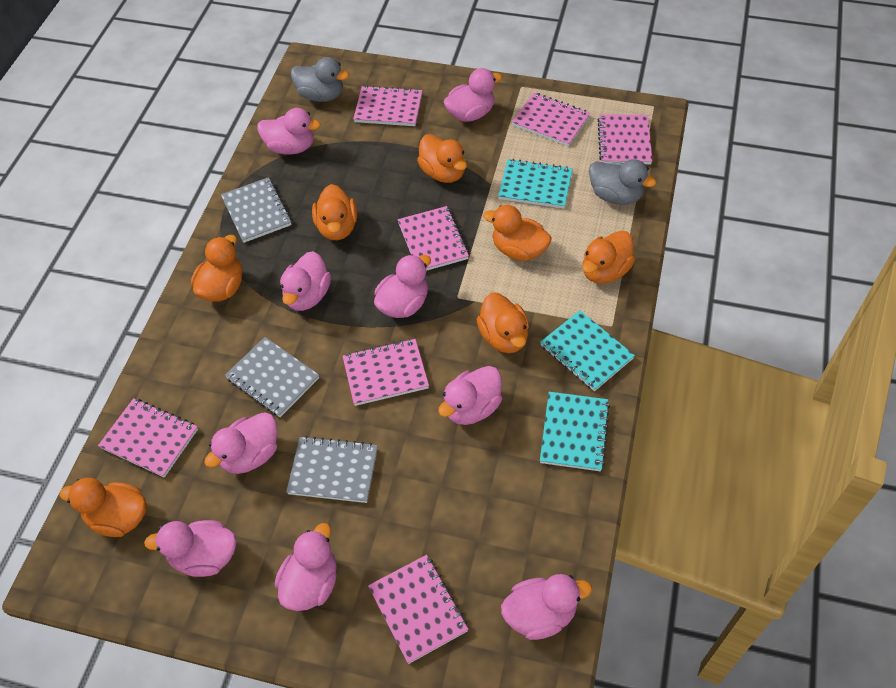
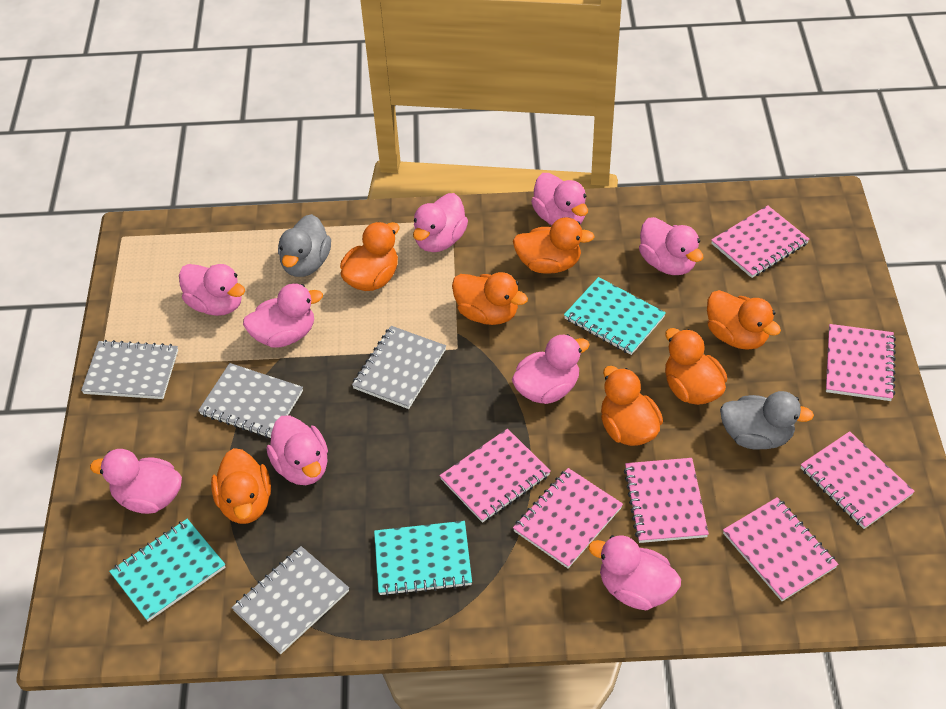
grey notebook: 3 -> 4

